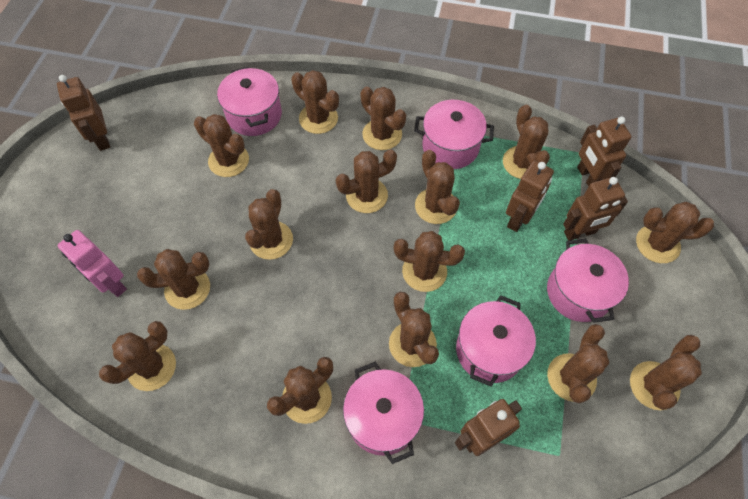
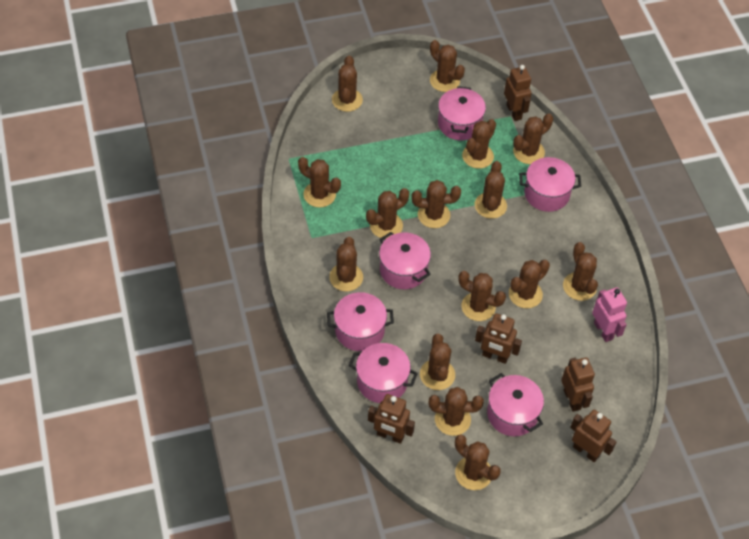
pink pot: 5 -> 6

